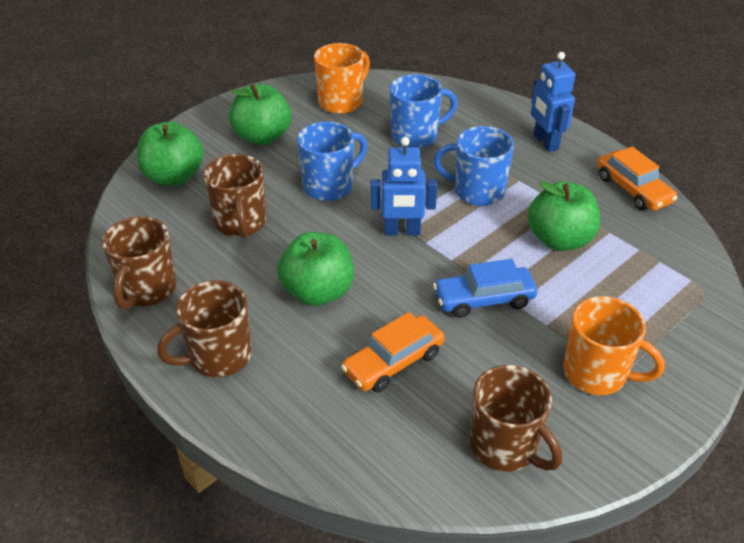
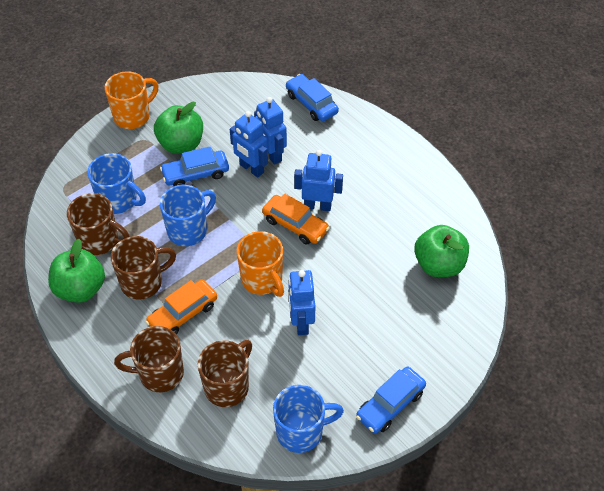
blue car: 1 -> 3
blue robot: 2 -> 4
green apple: 4 -> 3

